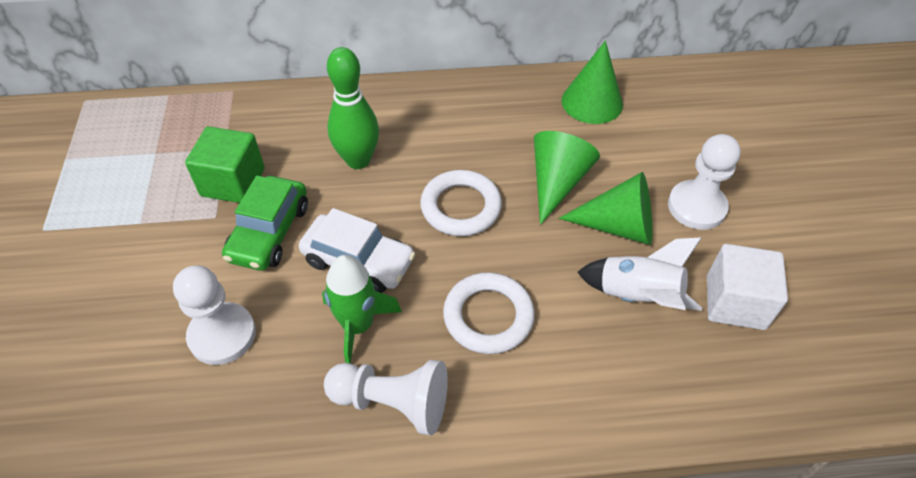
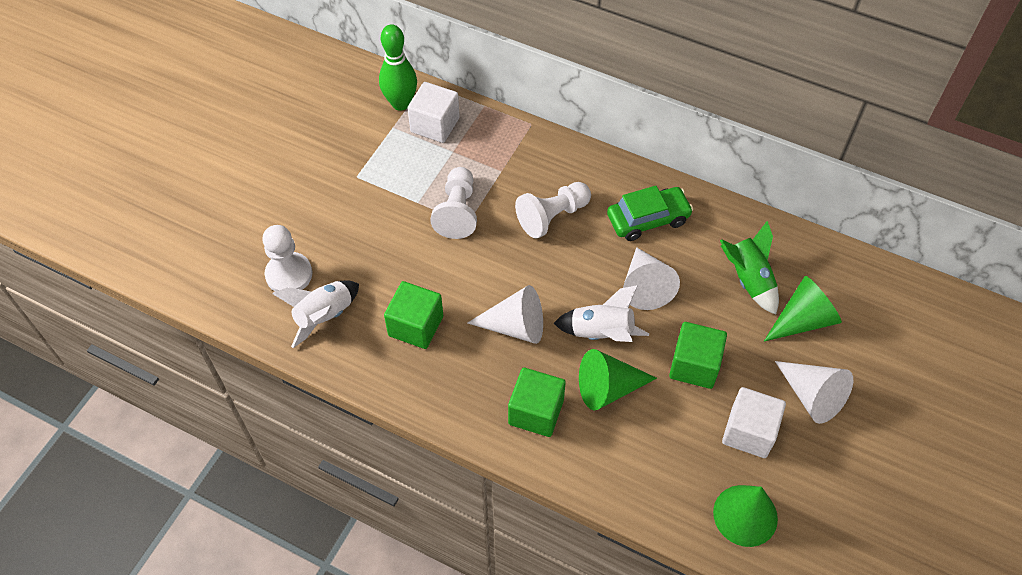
green cube: 1 -> 3
white car: 1 -> 0
white cone: 0 -> 3
white cube: 1 -> 2
white ring: 2 -> 0
white rocket: 1 -> 2

